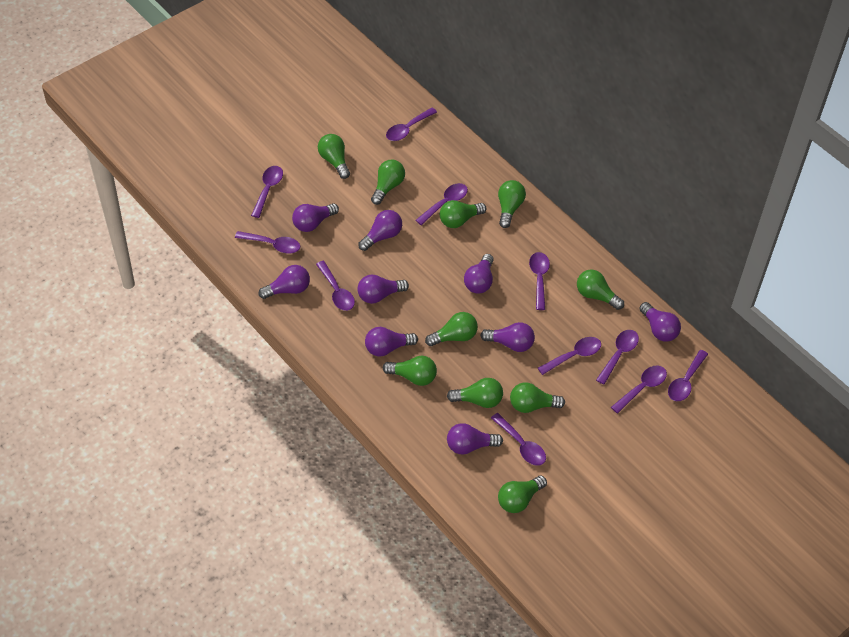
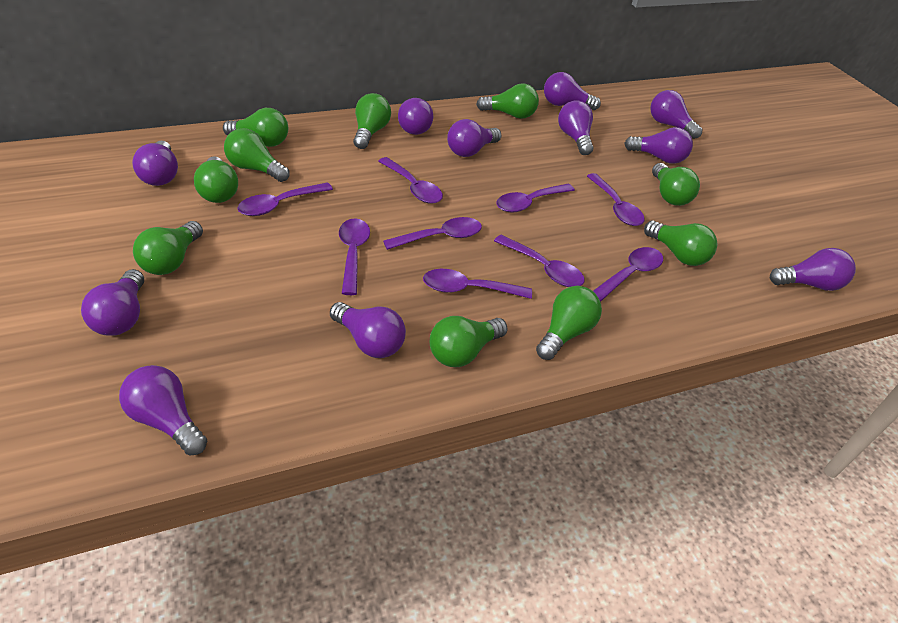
purple light bulb: 9 -> 11
purple spoon: 11 -> 9

